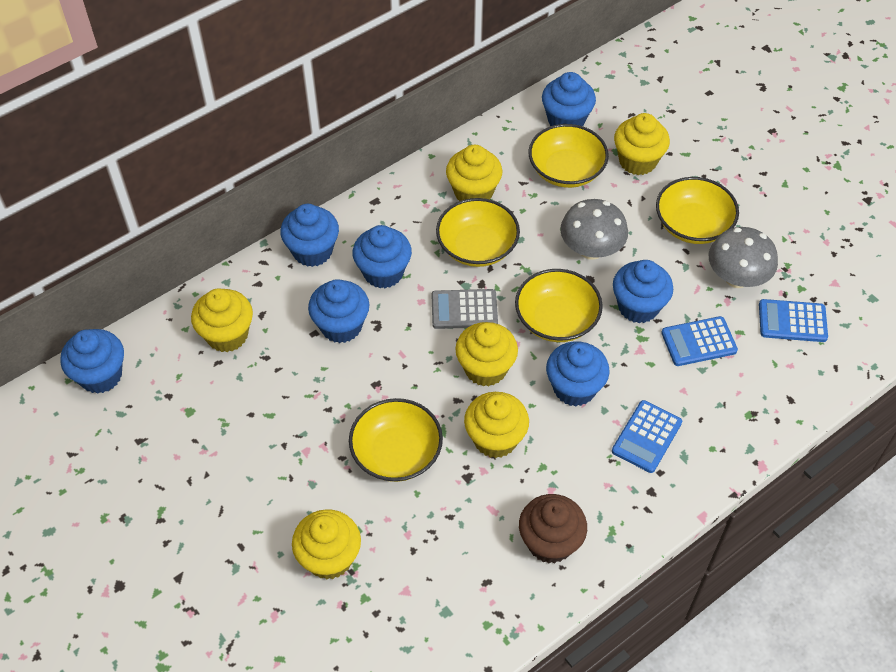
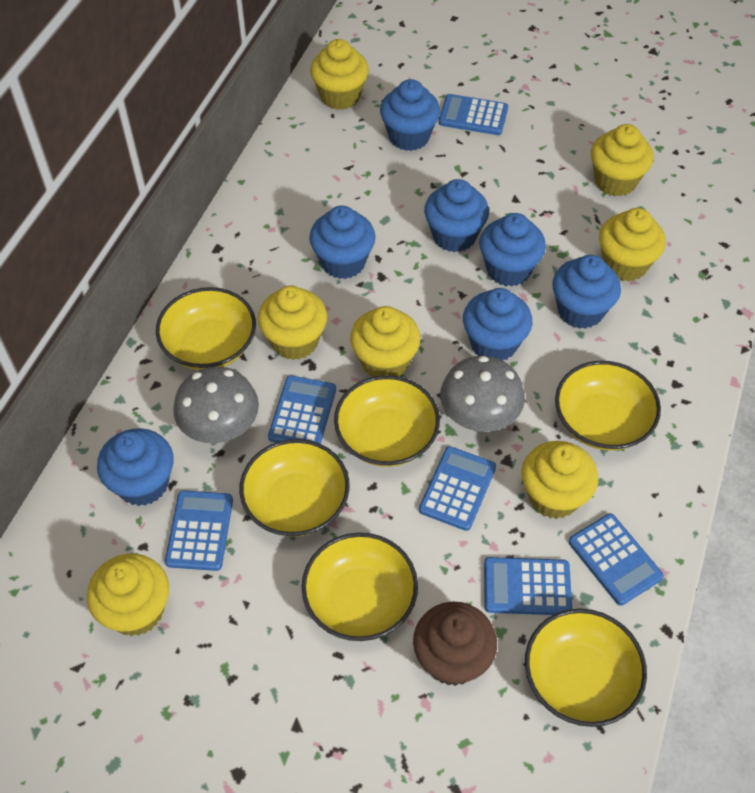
blue calculator: 3 -> 6
grey calculator: 1 -> 0
yellow bowl: 5 -> 6
yellow cupcake: 6 -> 7

